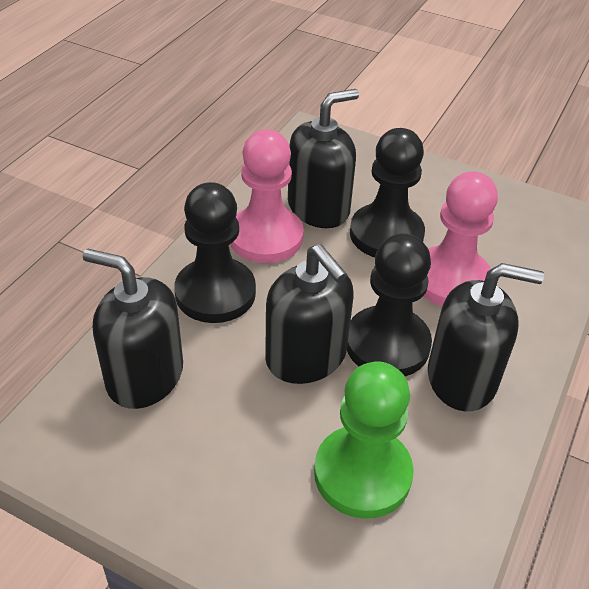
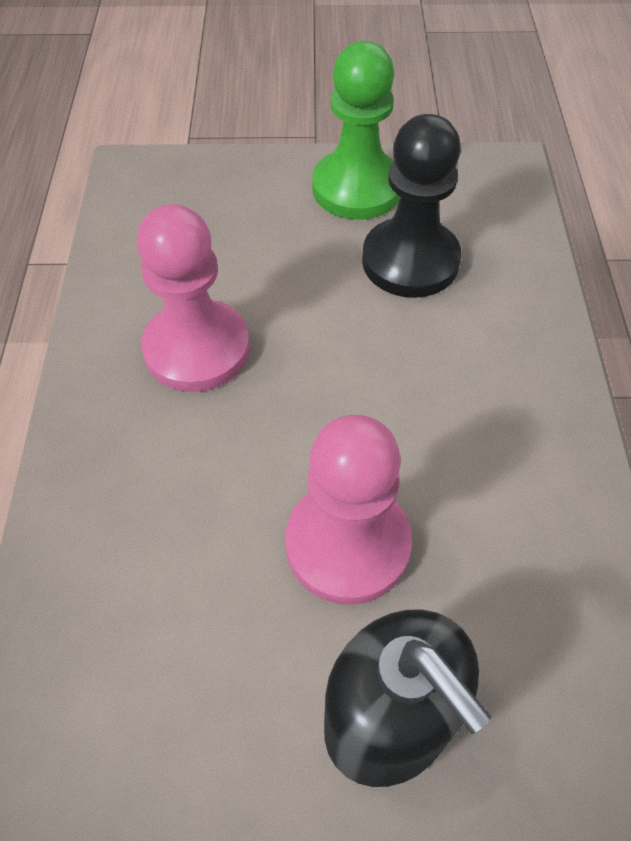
black pawn: 3 -> 1
black soap dispenser: 4 -> 1

